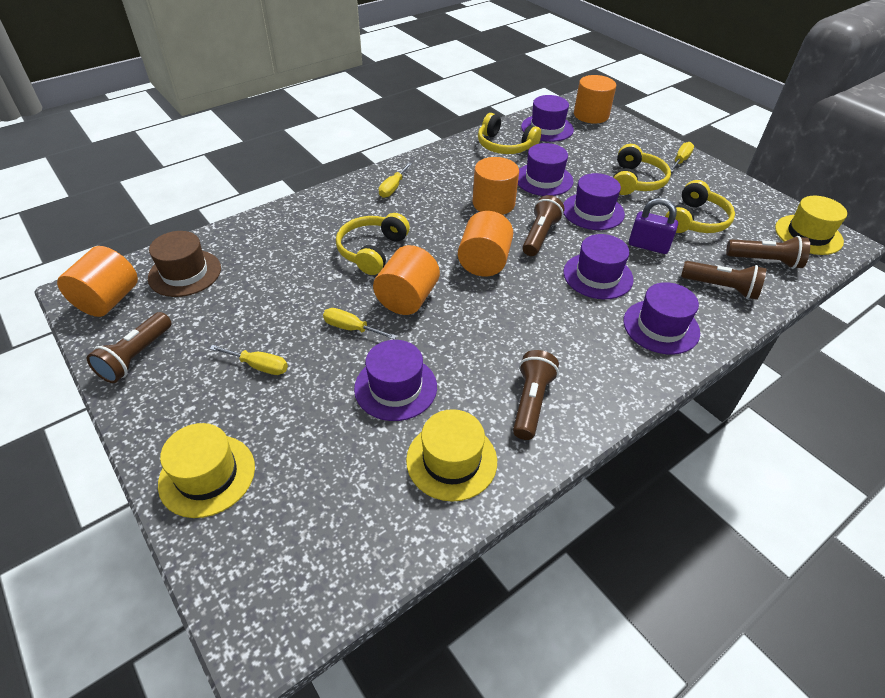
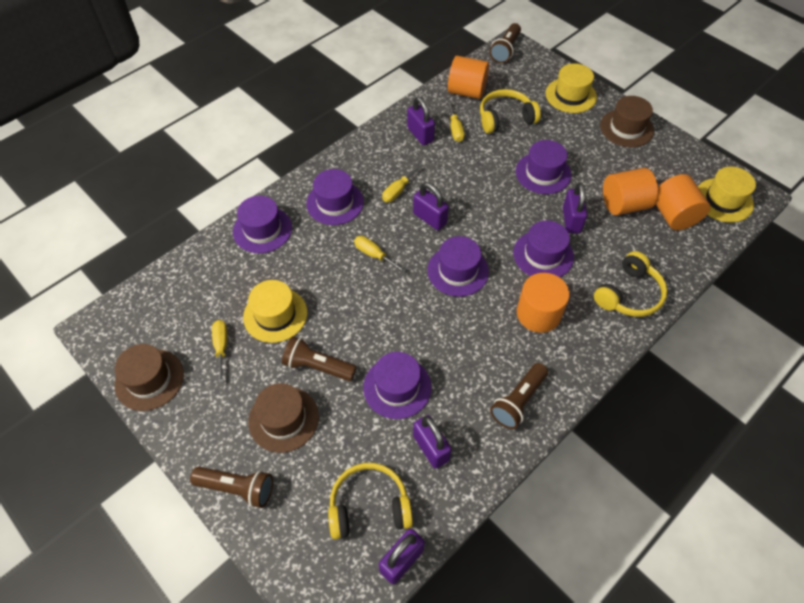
brown flashlight: 5 -> 4
brown hat: 1 -> 3
orange cylinder: 5 -> 4
purple padlock: 1 -> 5
yellow headphones: 4 -> 3

